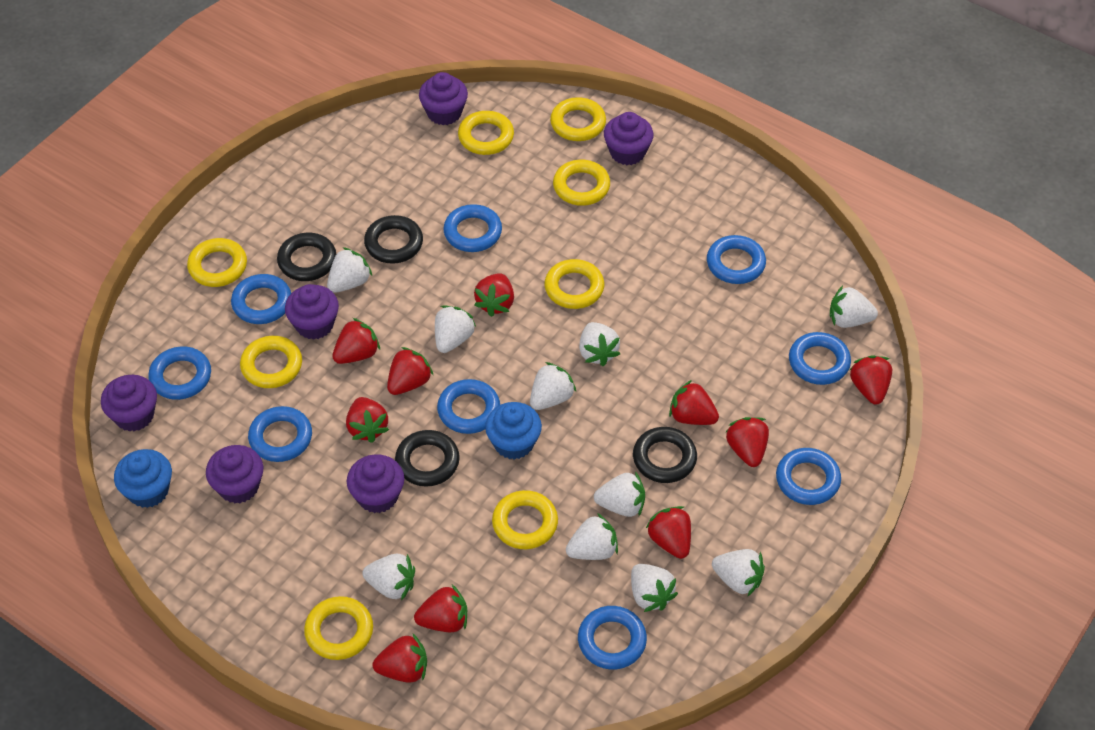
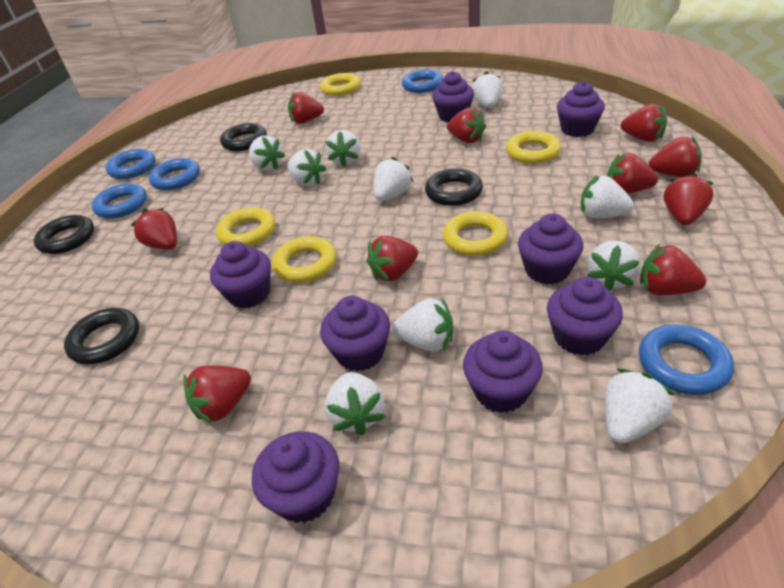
blue cupcake: 2 -> 0
blue ring: 9 -> 5
purple cupcake: 6 -> 8
yellow ring: 8 -> 5

